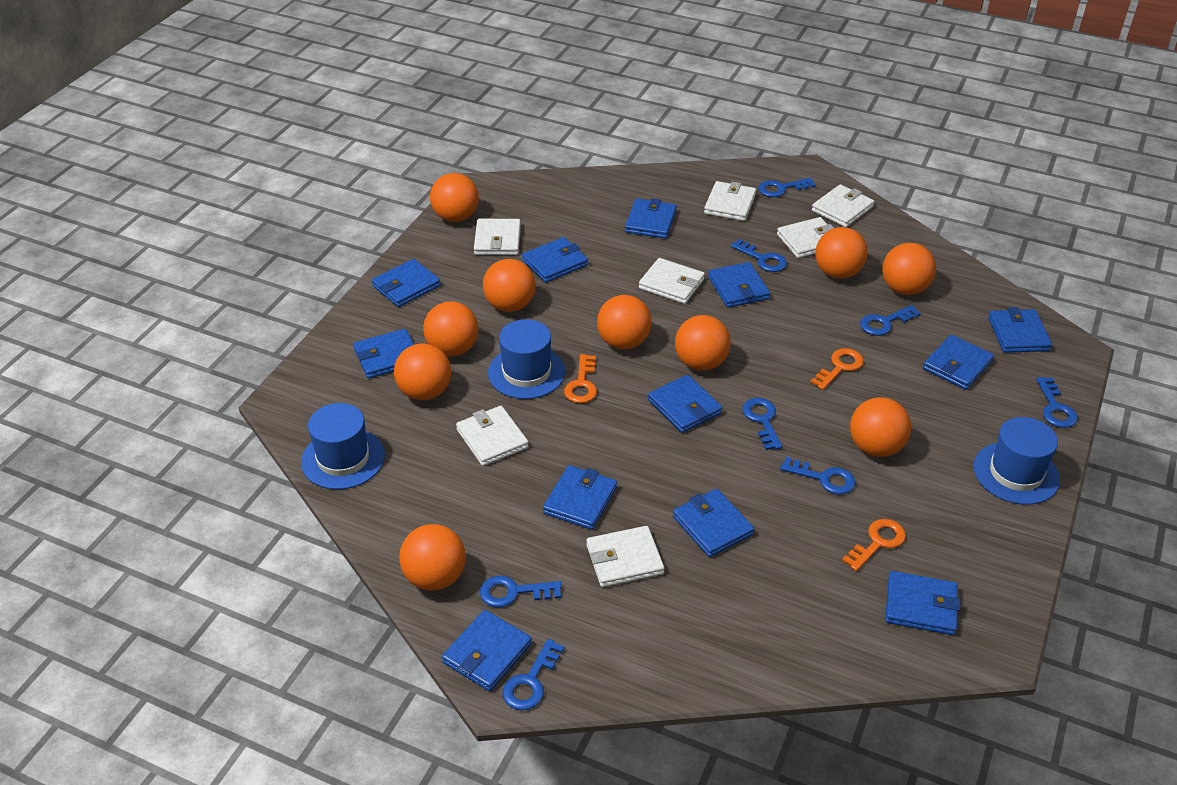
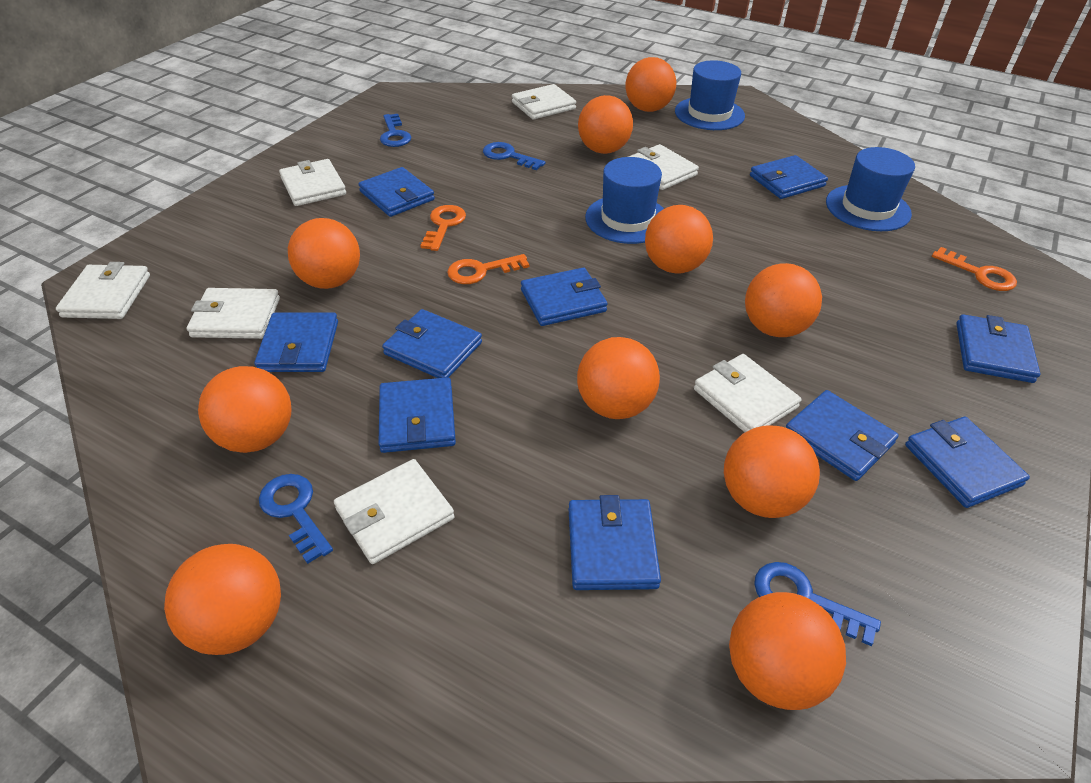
blue key: 8 -> 4
blue wallet: 12 -> 10

